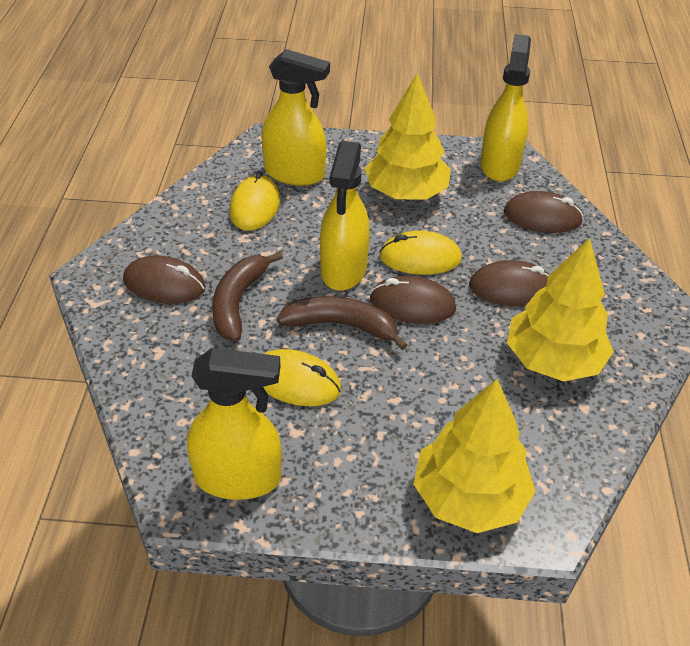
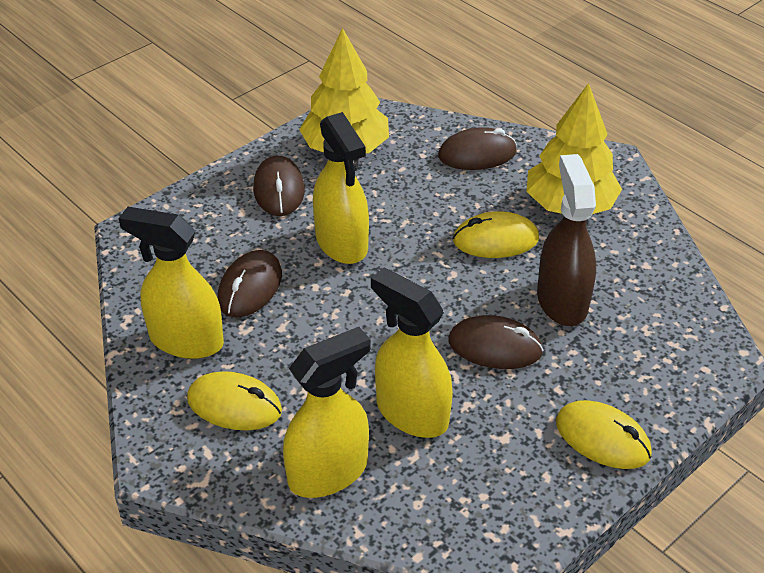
brown banana: 2 -> 0
brown spray bottle: 0 -> 1
yellow tree: 3 -> 2

